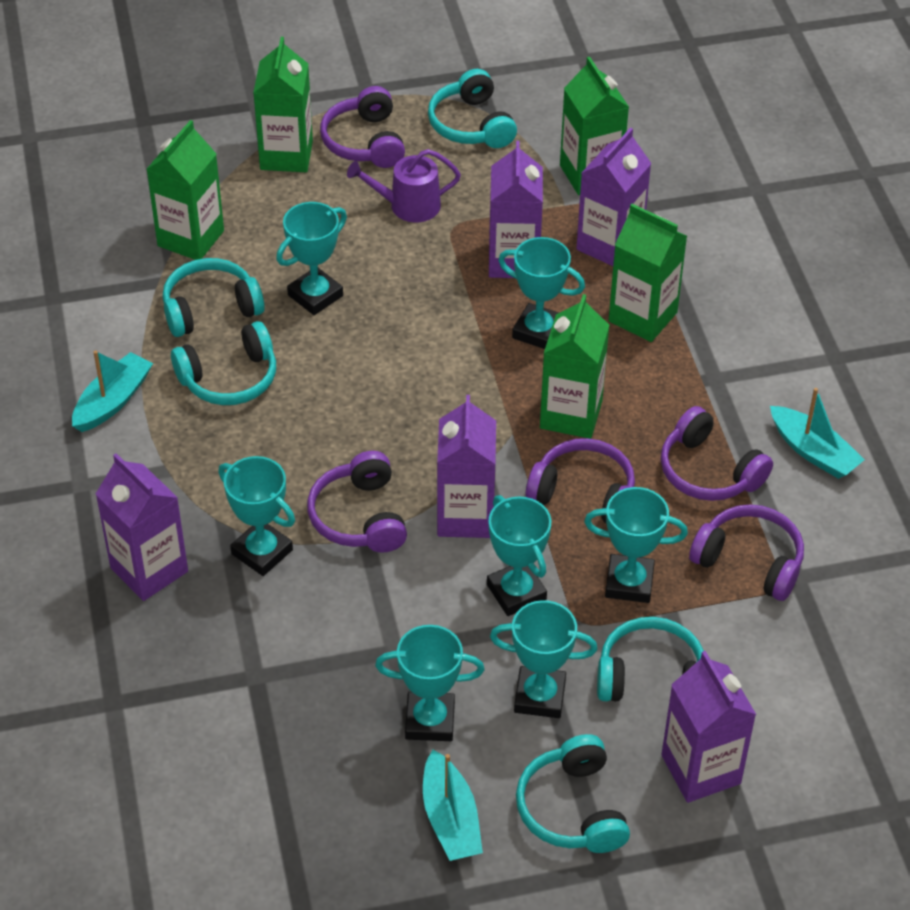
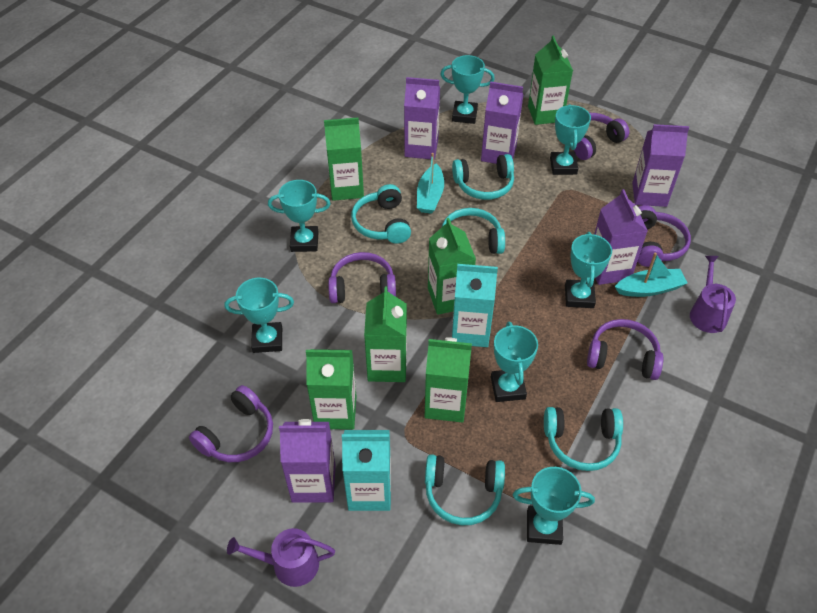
green carton: 5 -> 6
purple watering can: 1 -> 2
turquoise boat: 3 -> 2
turquoise carton: 0 -> 2

